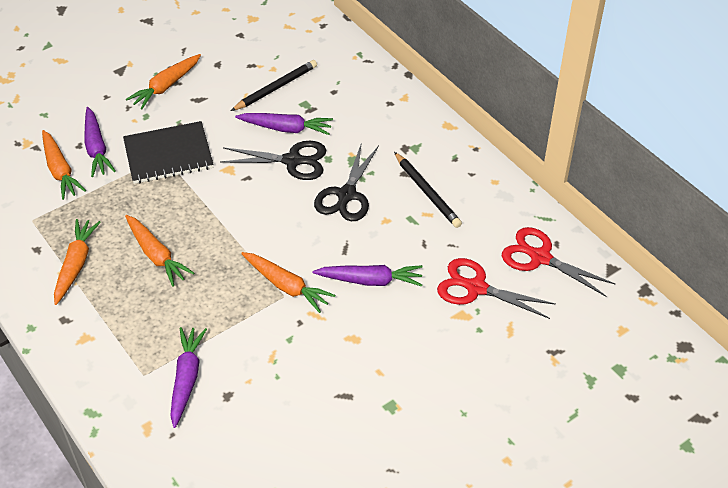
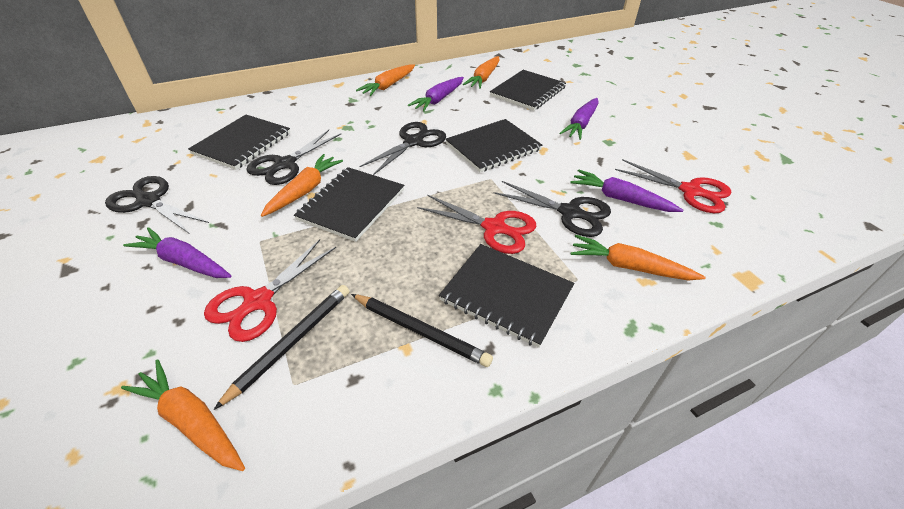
black notebook: 1 -> 5
black scissors: 2 -> 4
red scissors: 2 -> 3

